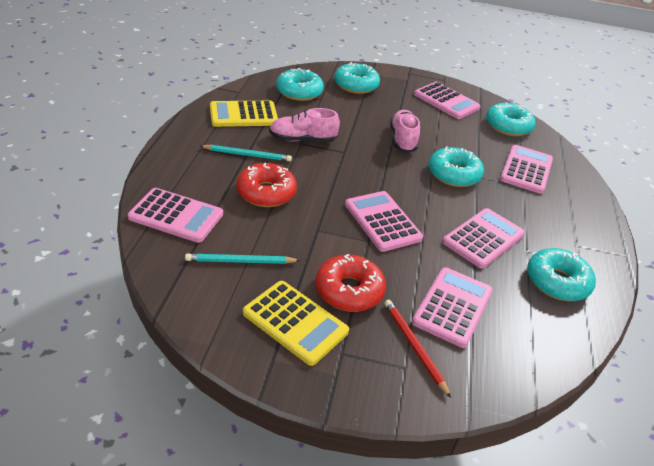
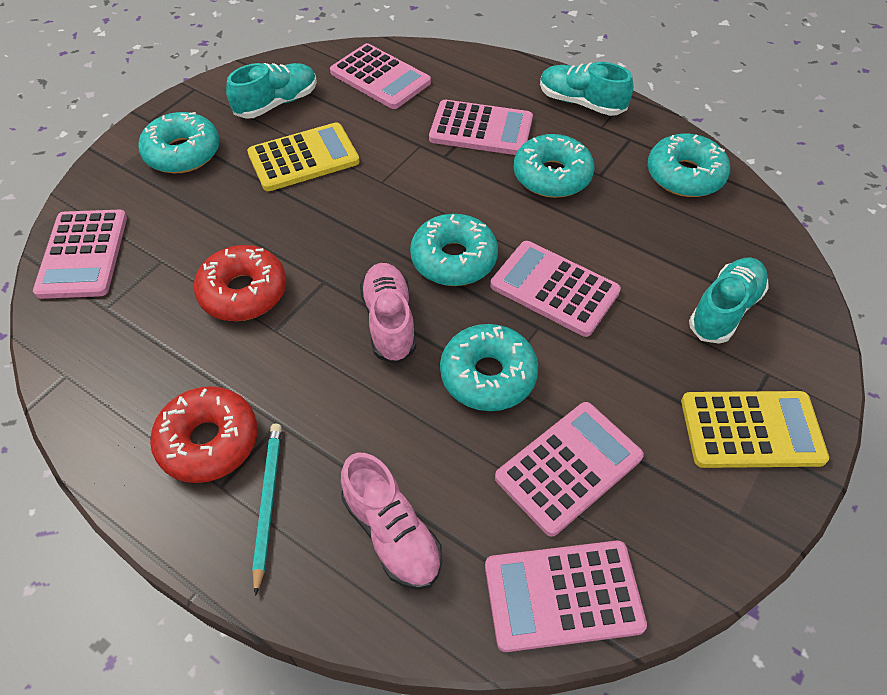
red pencil: 1 -> 0
turquoise pencil: 2 -> 1
turquoise shoe: 0 -> 3

